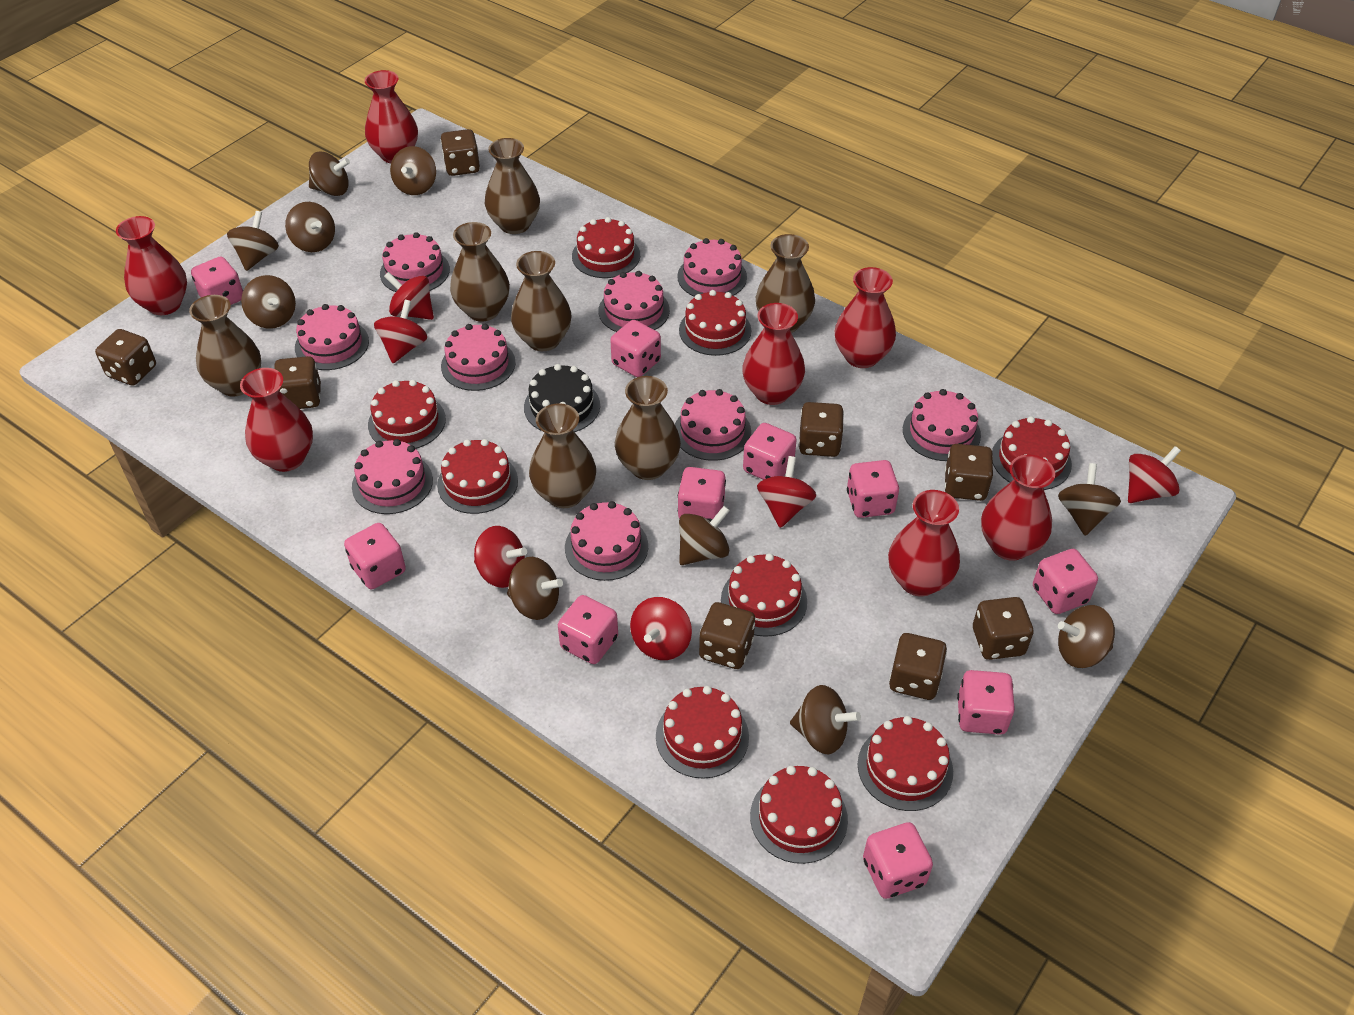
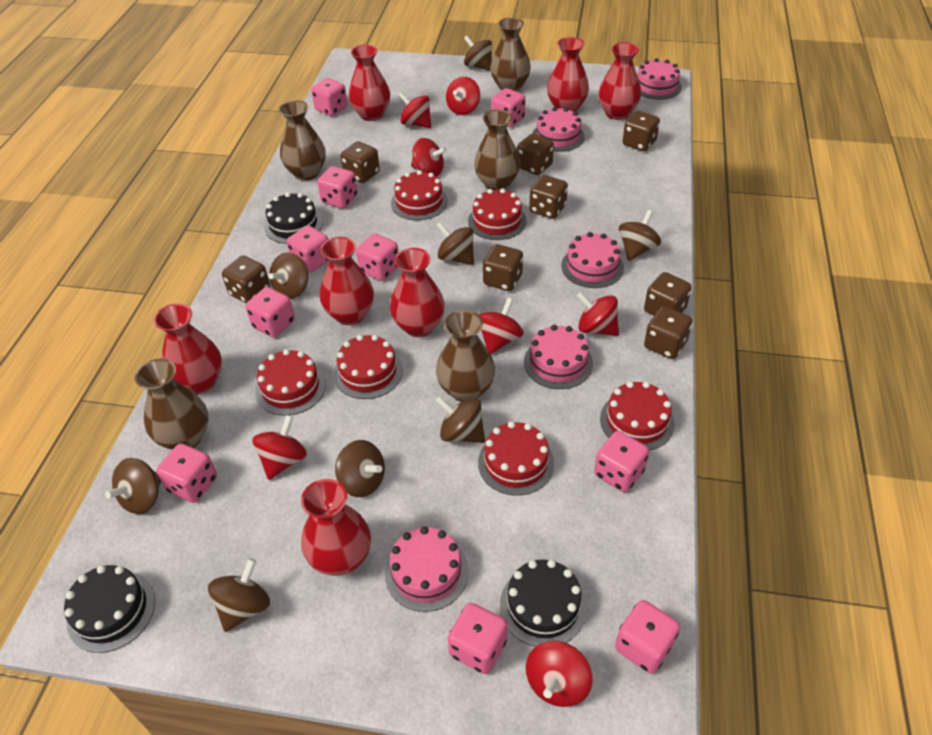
black cake: 1 -> 3
brown spinning top: 10 -> 8
brown vase: 7 -> 5
pink cake: 9 -> 5
red cake: 9 -> 6
red spinning top: 6 -> 7

